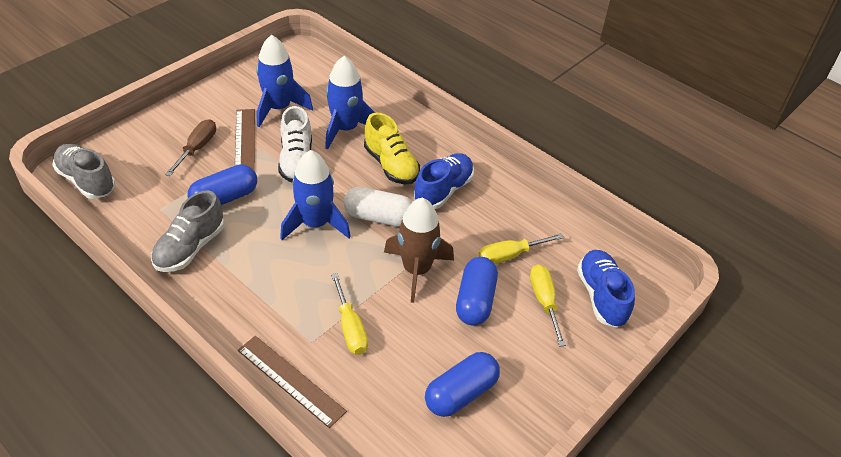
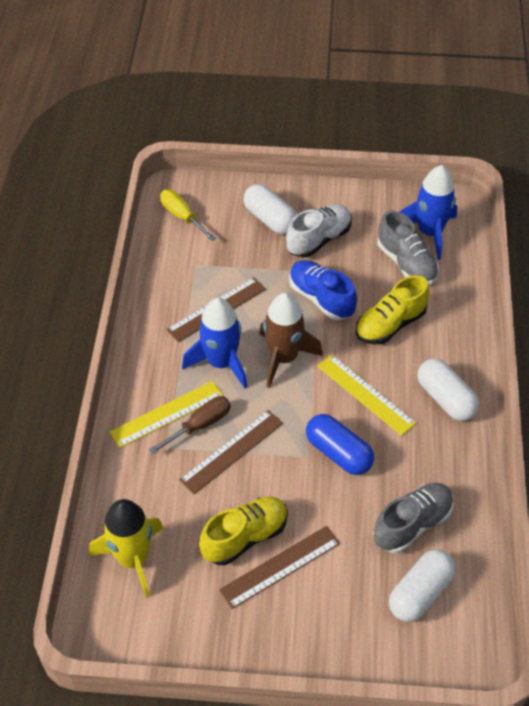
blue capsule: 3 -> 1
blue rocket: 3 -> 2
blue shoe: 2 -> 1
brown ruler: 2 -> 3
white capsule: 1 -> 3
yellow rocket: 0 -> 1
yellow ruler: 0 -> 2
yellow screwdriver: 3 -> 1
yellow shoe: 1 -> 2

